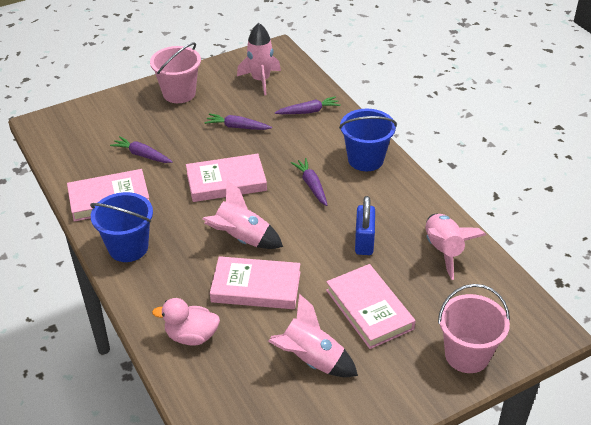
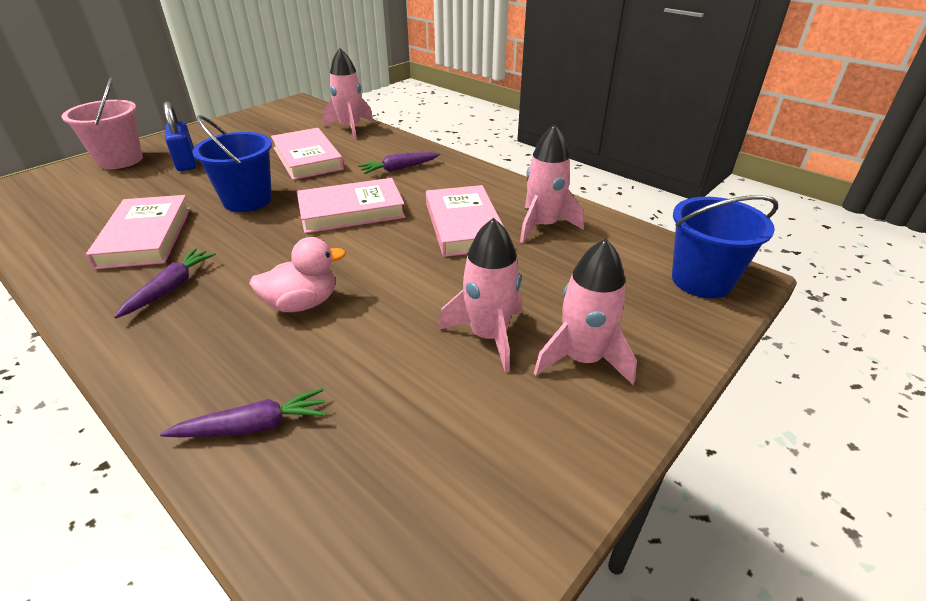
pink bucket: 2 -> 1
purple carrot: 4 -> 3

